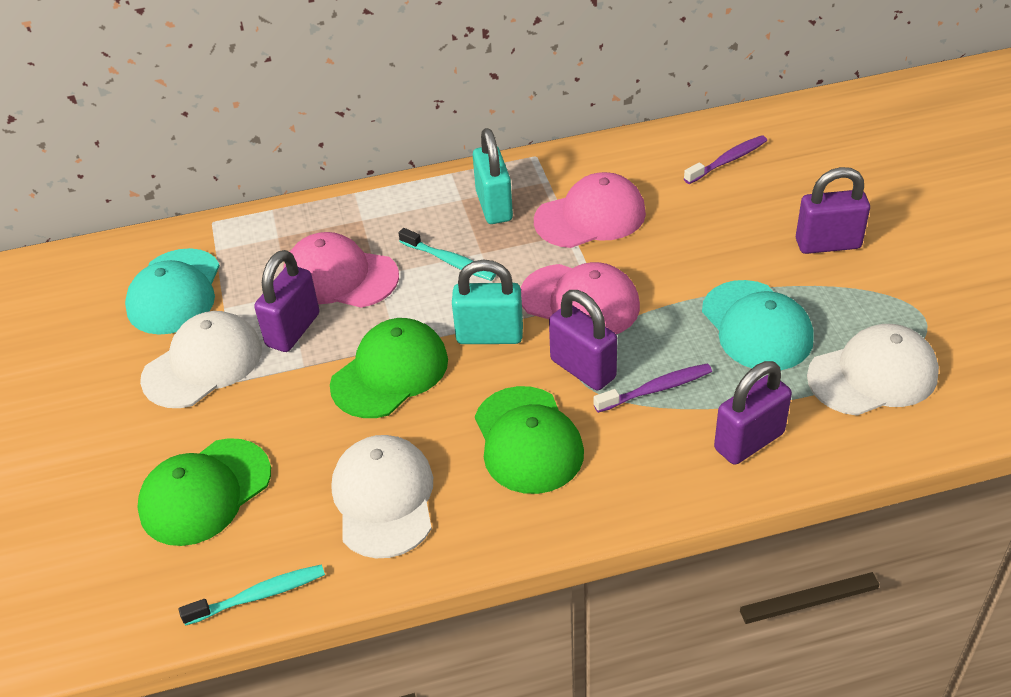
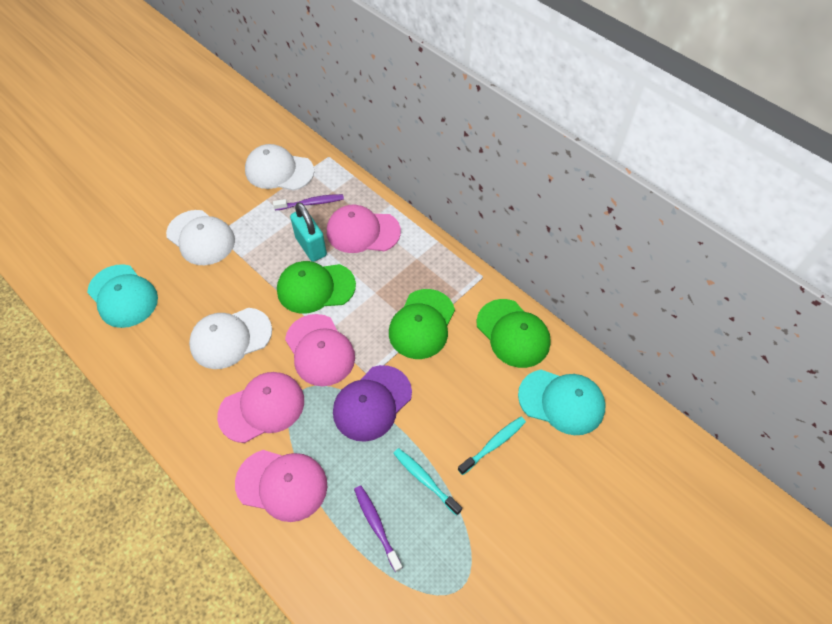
pink cap: 3 -> 4
purple cap: 0 -> 1
purple padlock: 4 -> 0
turquoise padlock: 2 -> 1

